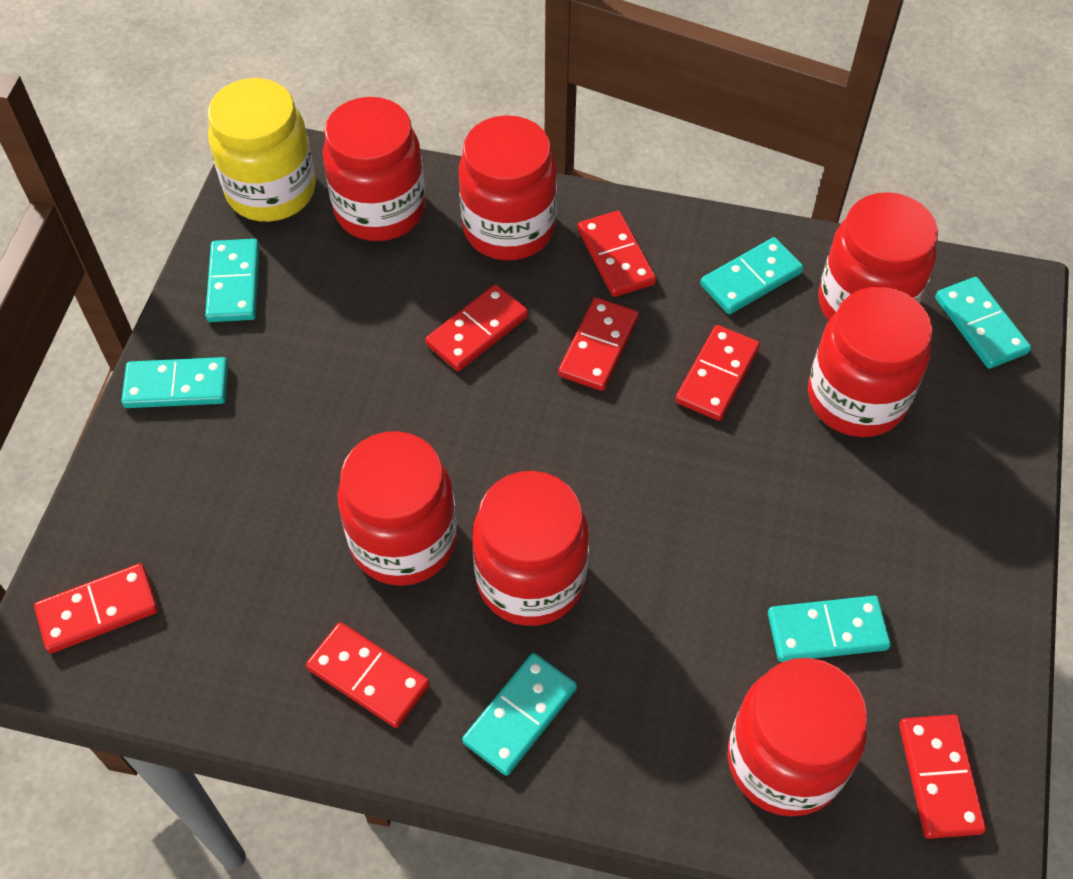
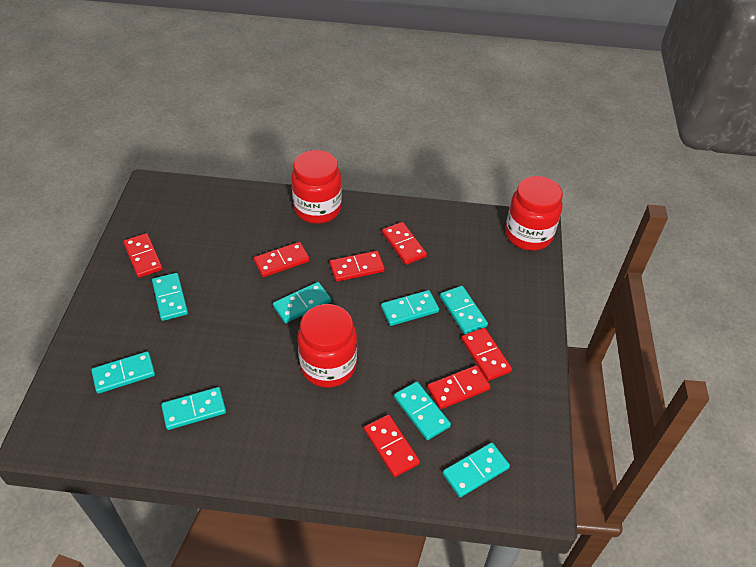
red jar: 7 -> 3
turquoise domino: 6 -> 8
yellow jar: 1 -> 0

